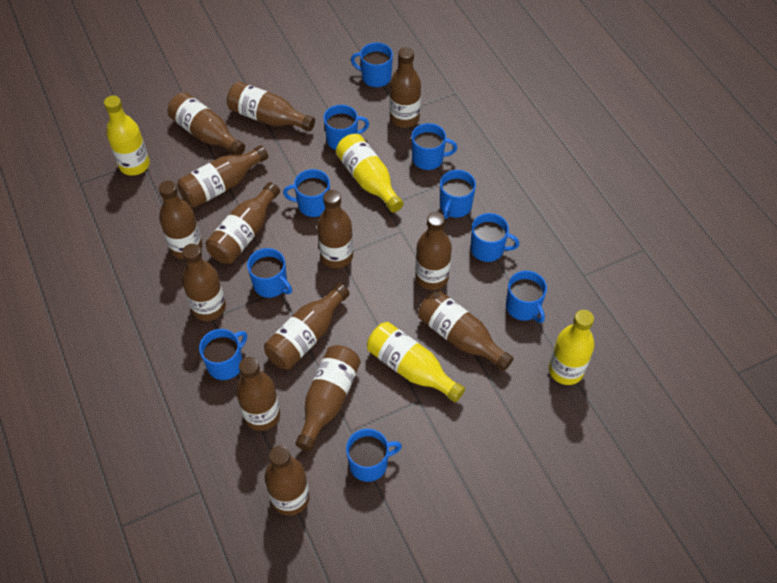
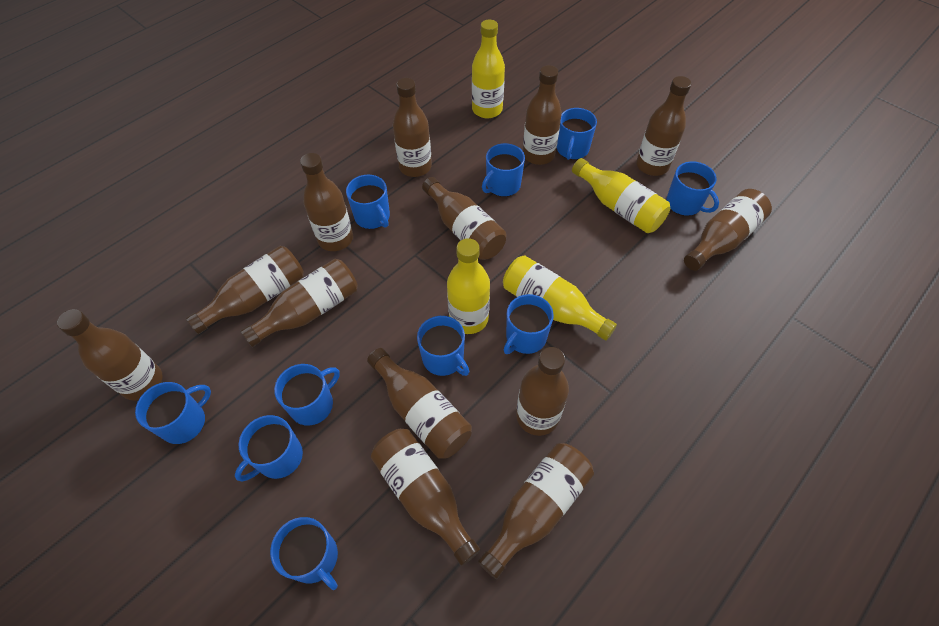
brown bottle: 14 -> 13

